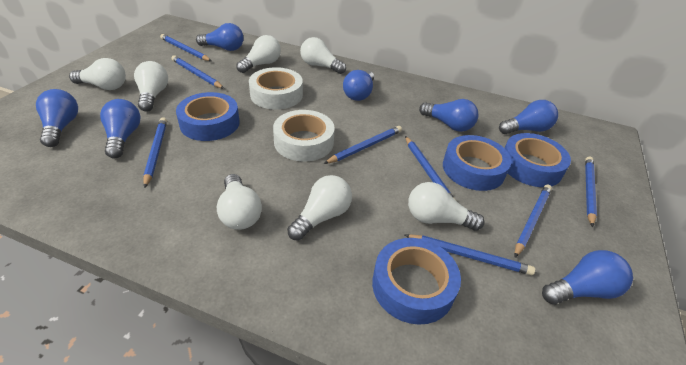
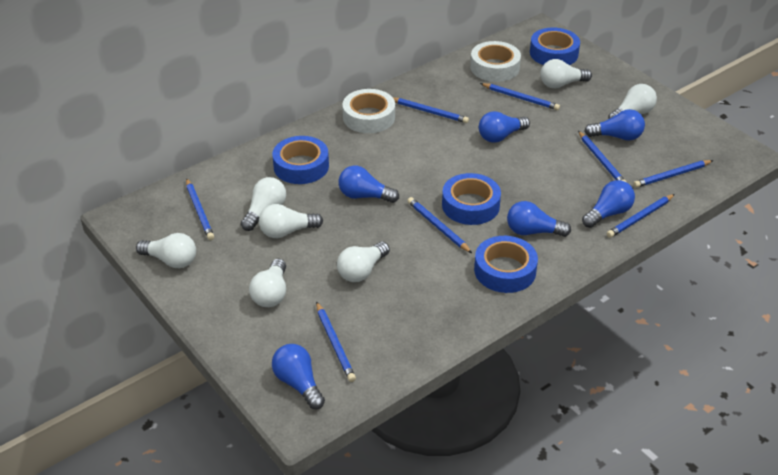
blue light bulb: 7 -> 6

